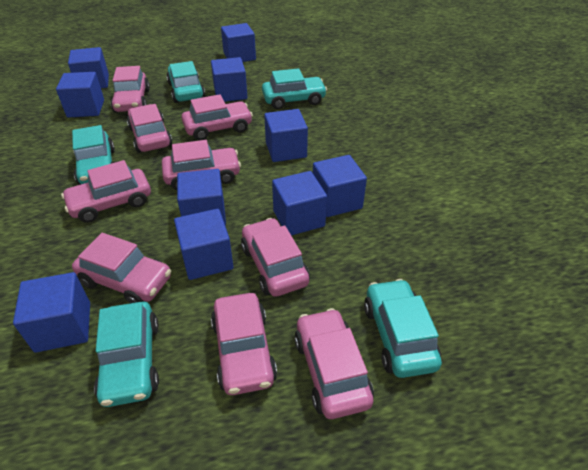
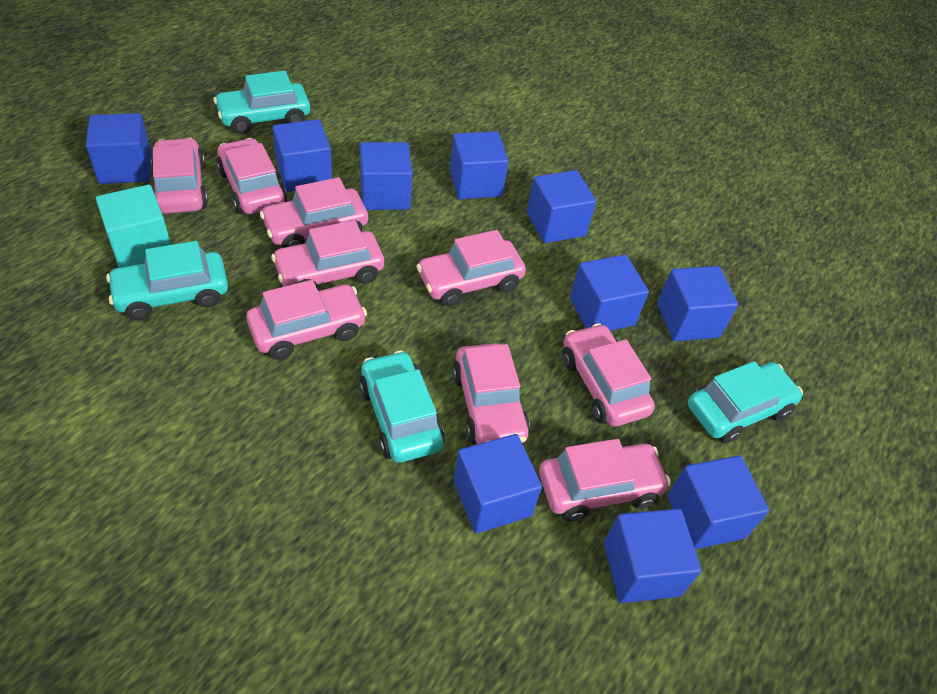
turquoise car: 5 -> 4
turquoise cube: 0 -> 1

